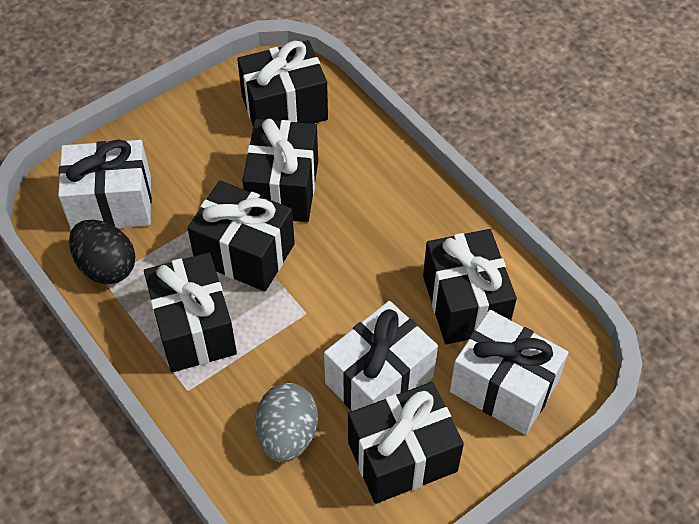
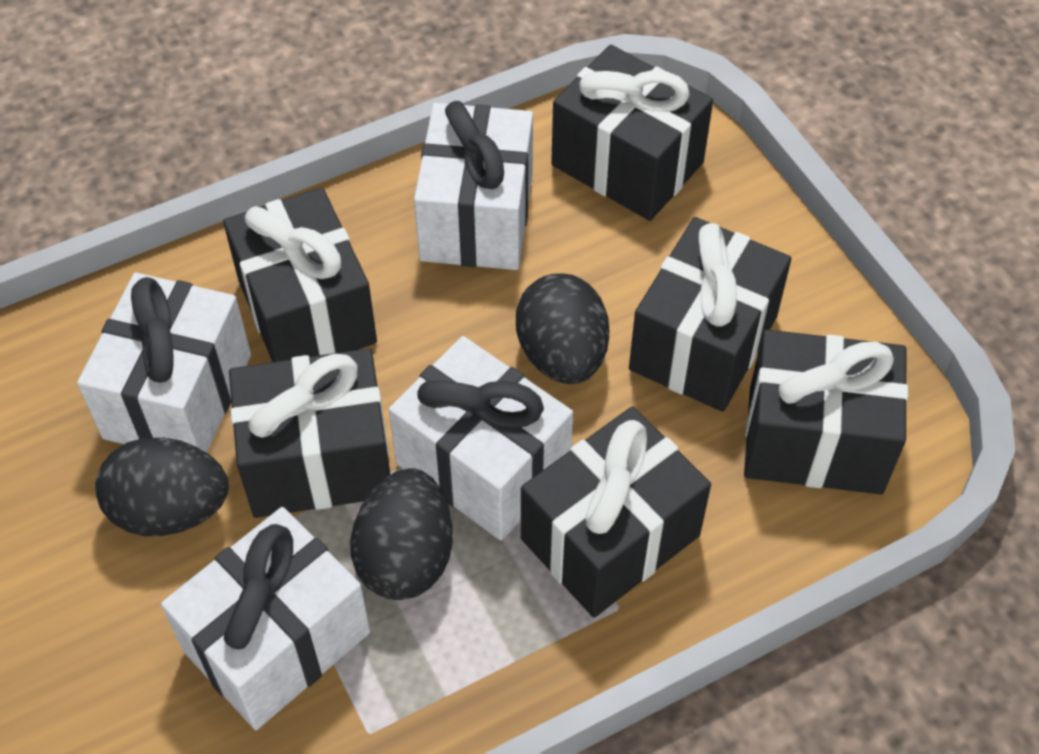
black egg: 1 -> 3
grey egg: 1 -> 0
white gift: 3 -> 4

